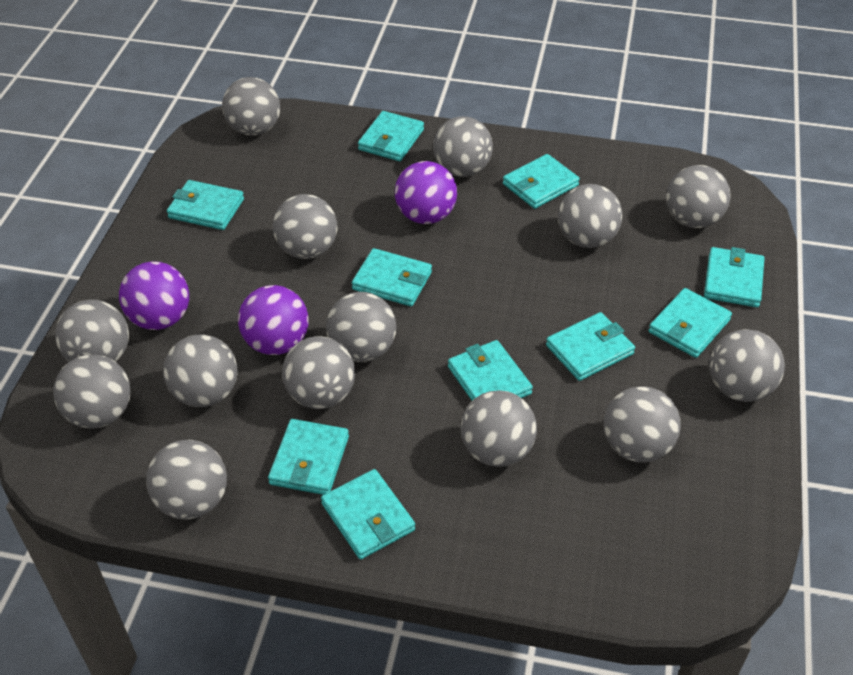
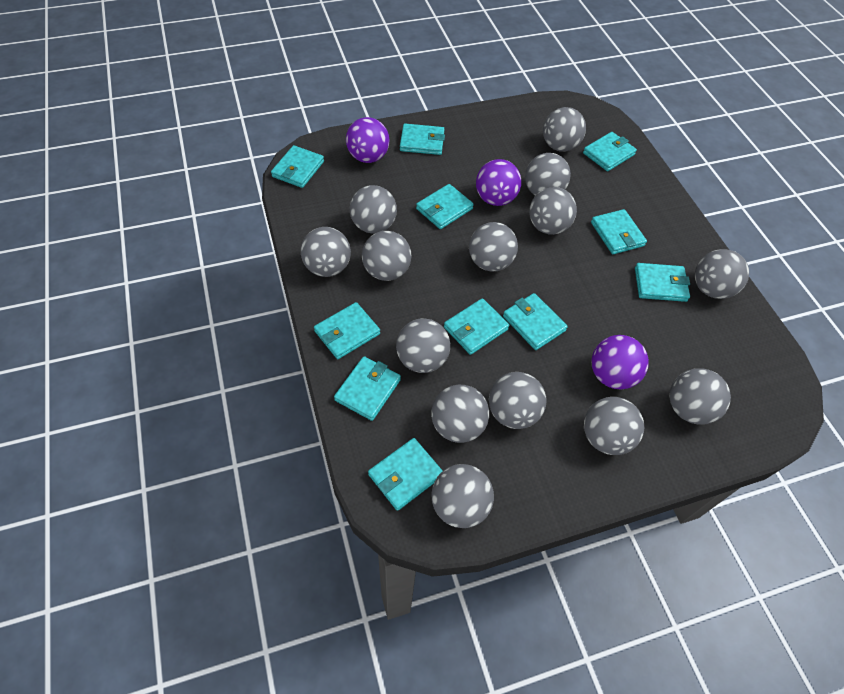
turquoise wallet: 10 -> 11

